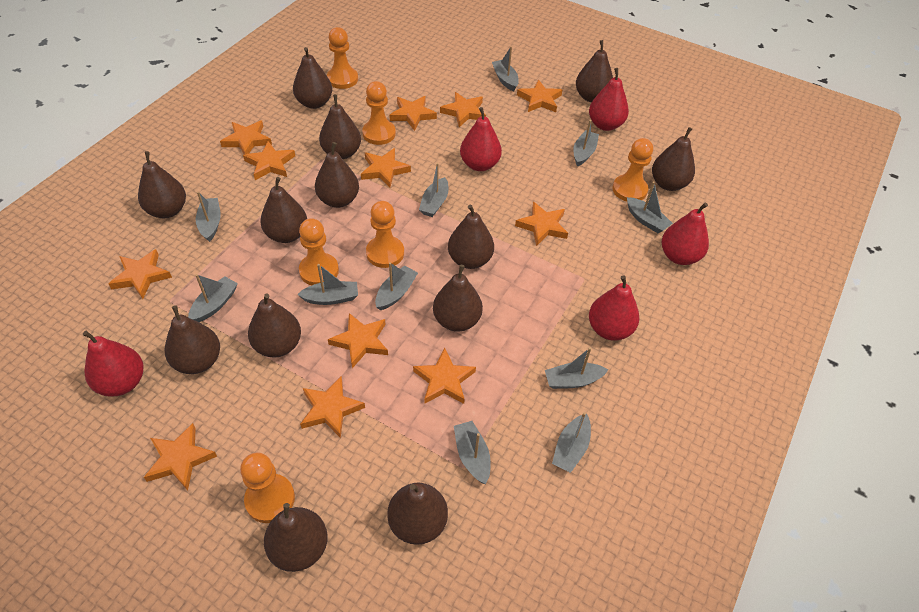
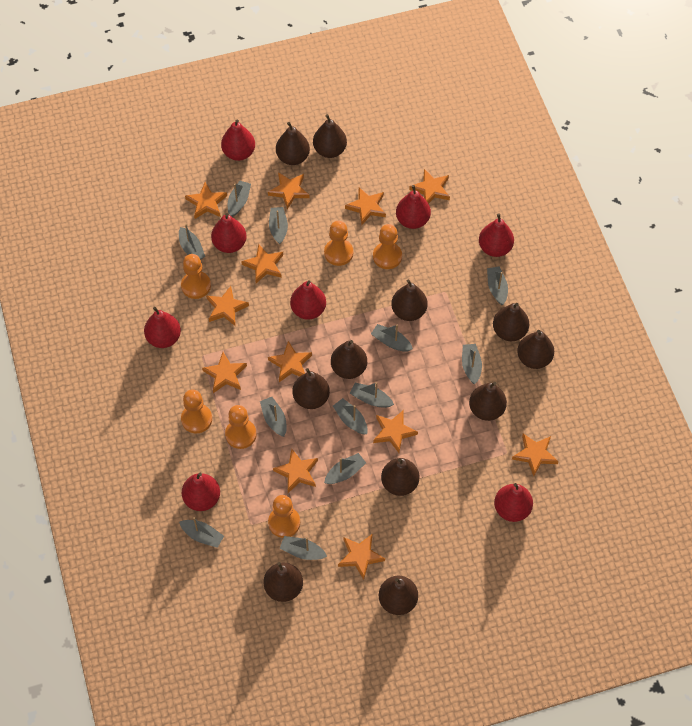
brown pear: 13 -> 11
grey boat: 11 -> 12
red pear: 5 -> 8

